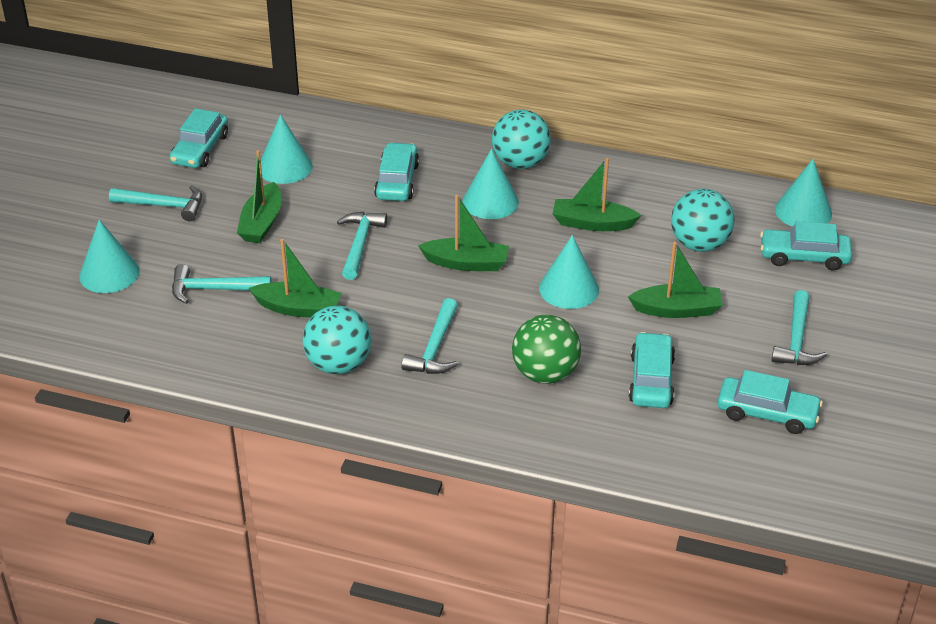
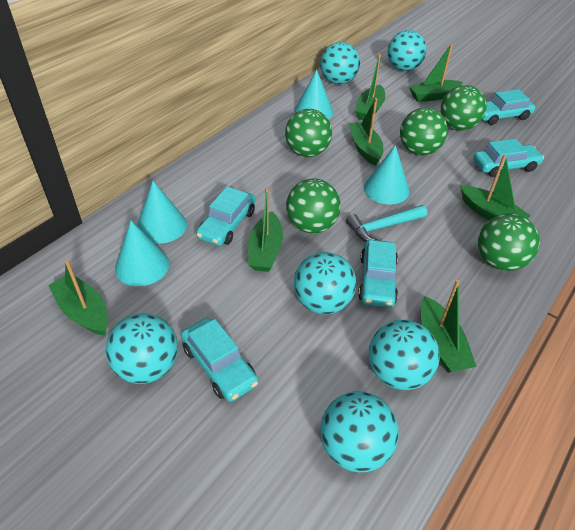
green ball: 1 -> 5
green boat: 5 -> 7
turquoise ball: 3 -> 6
turquoise cone: 5 -> 4
turquoise hammer: 5 -> 1

